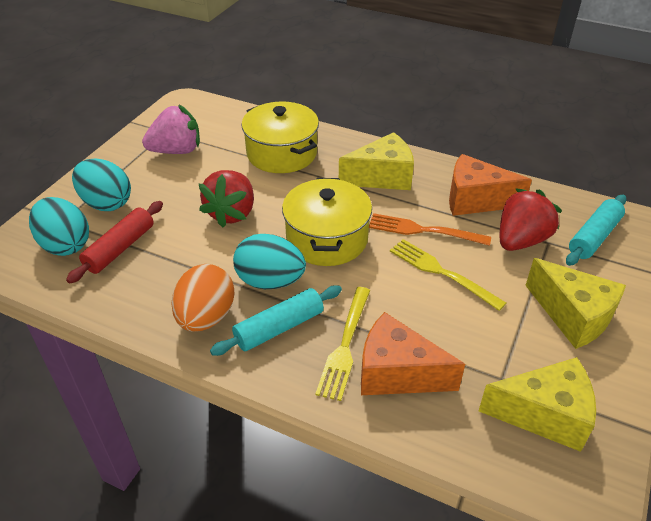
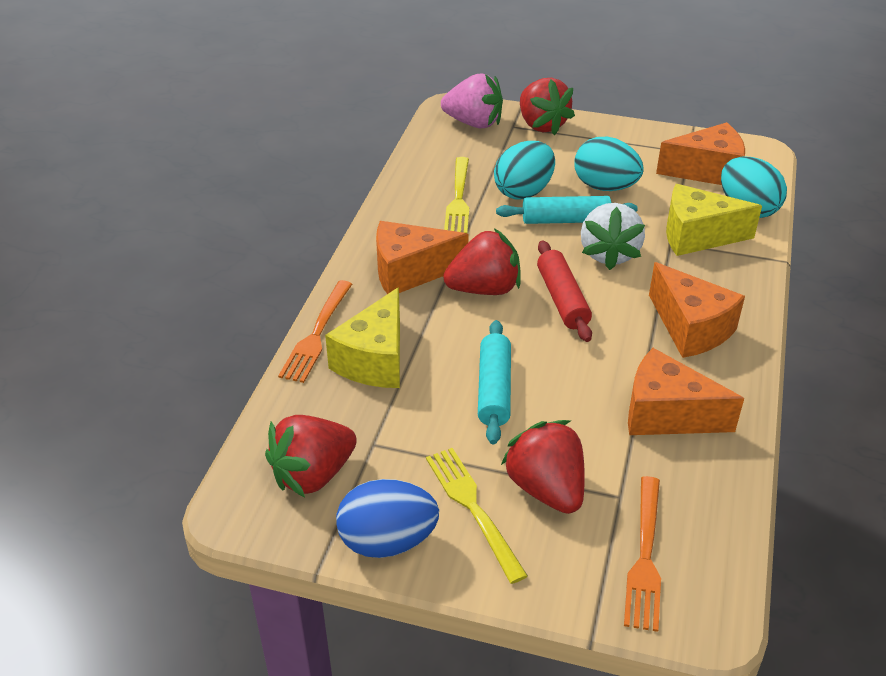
blue egg: 0 -> 1
orange cheese: 2 -> 4
orange egg: 1 -> 0
orange fork: 1 -> 2
red strawberry: 2 -> 4
white strawberry: 0 -> 1
yellow cheese: 3 -> 2
yellow pot: 2 -> 0

